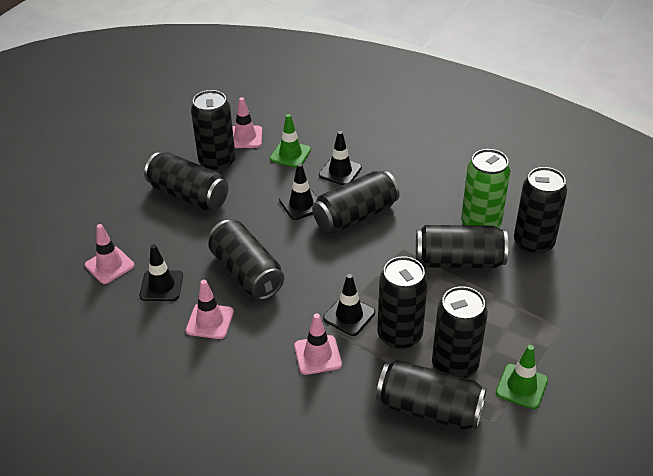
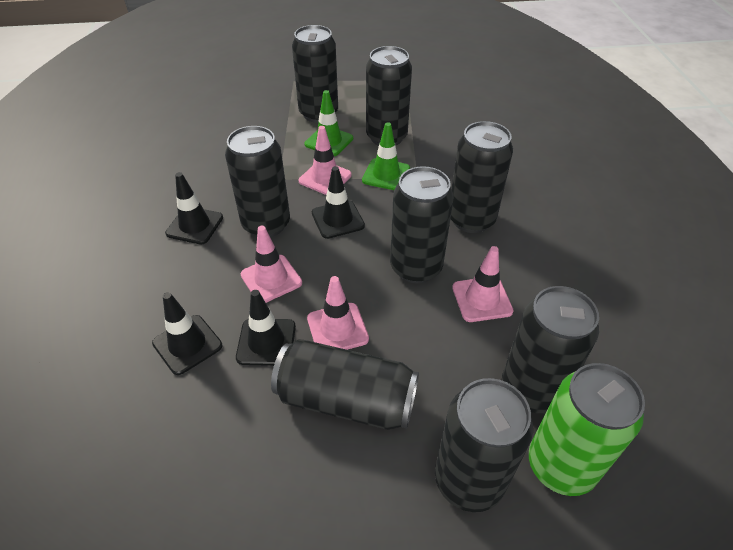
black can: 9 -> 8

